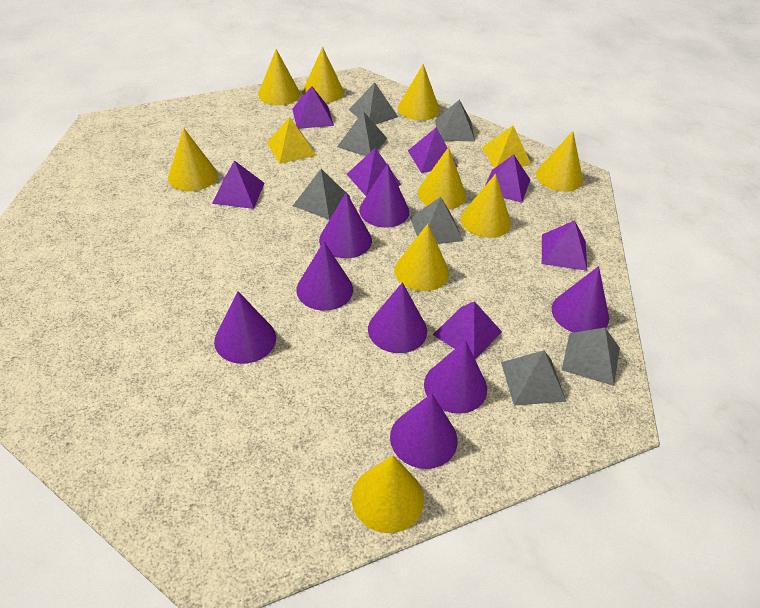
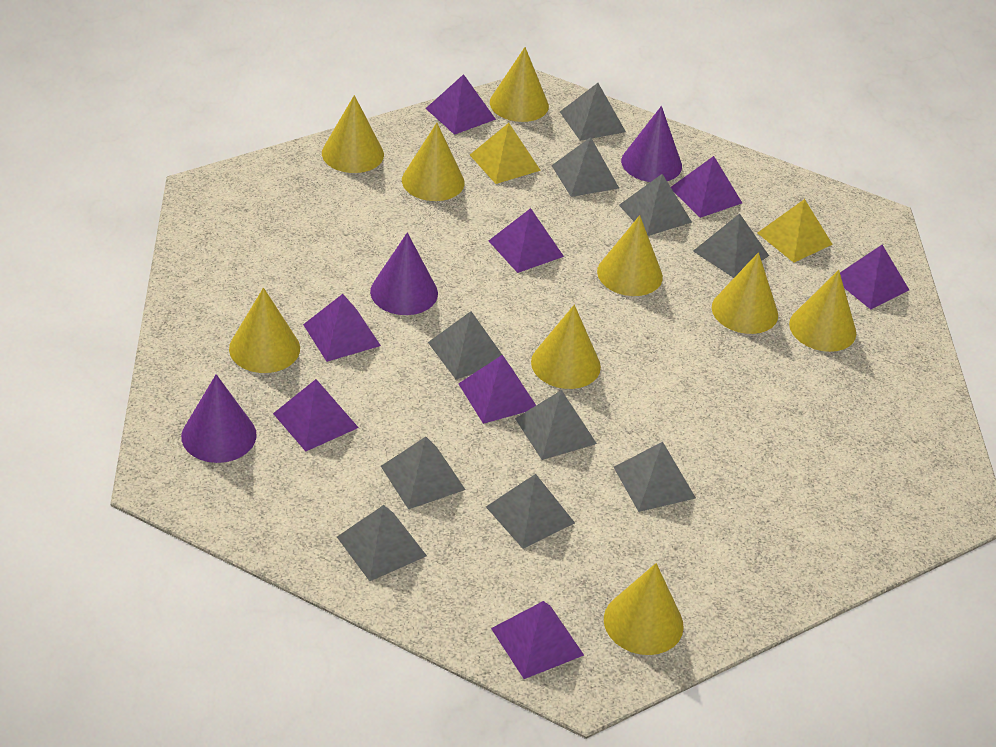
grey pyramid: 7 -> 10
purple cone: 8 -> 3
purple pyramid: 7 -> 8

